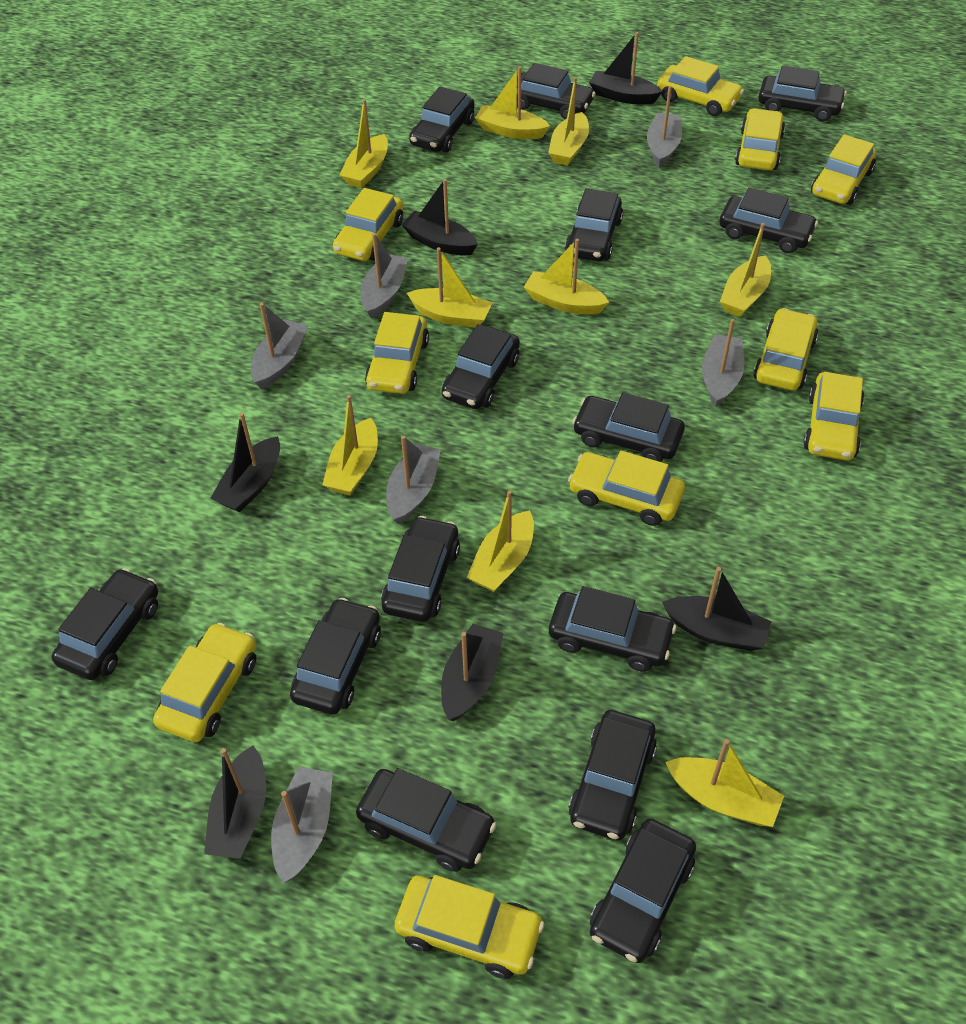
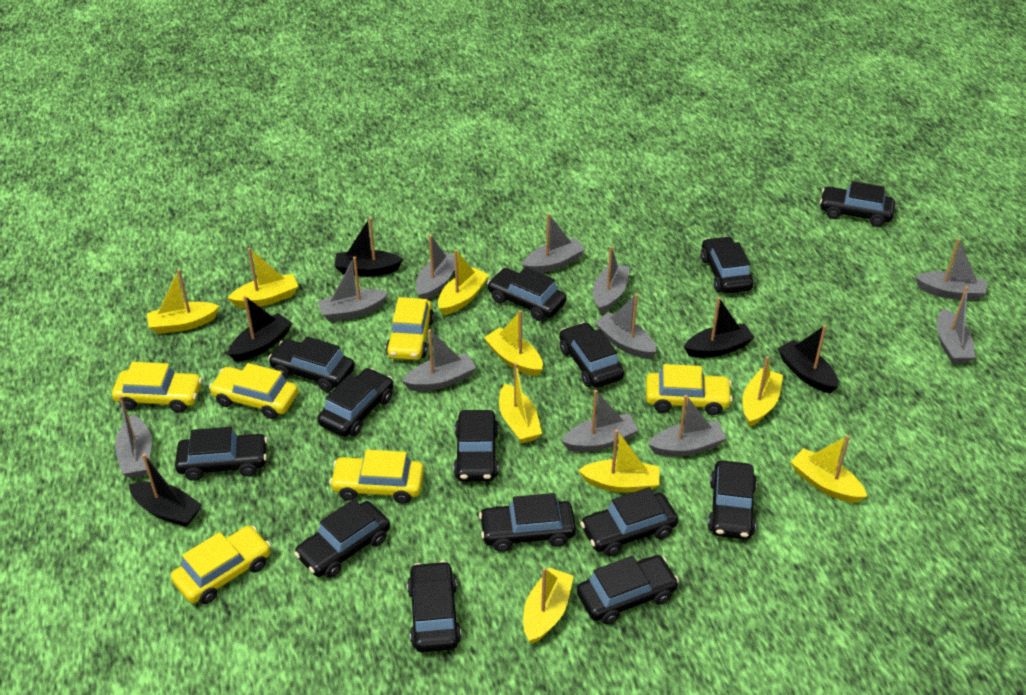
black boat: 6 -> 5
grey boat: 6 -> 11
yellow car: 10 -> 6

